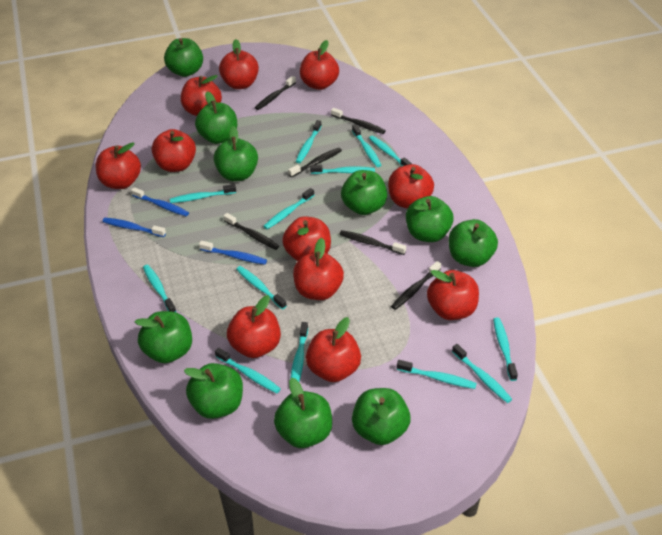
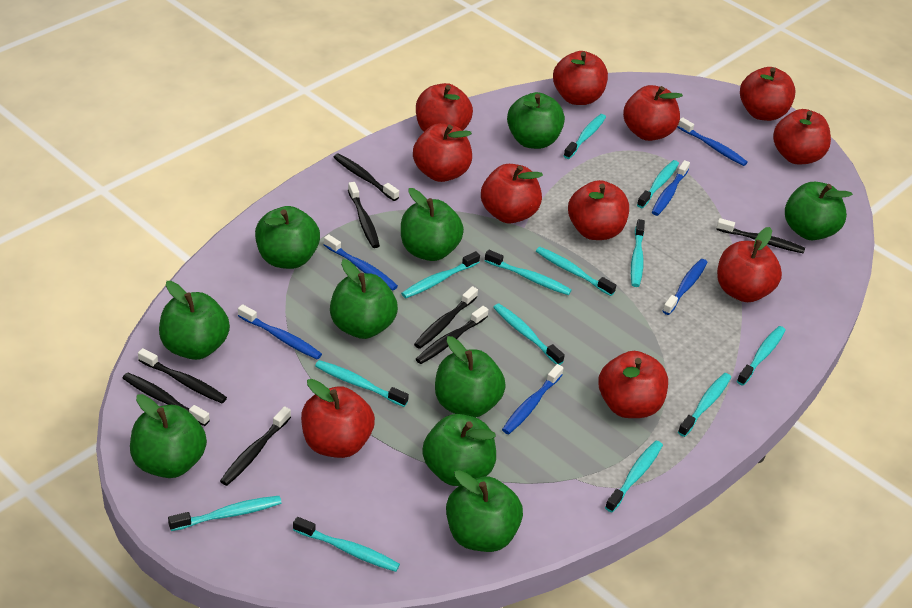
black toothbrush: 6 -> 8
blue toothbrush: 3 -> 6

